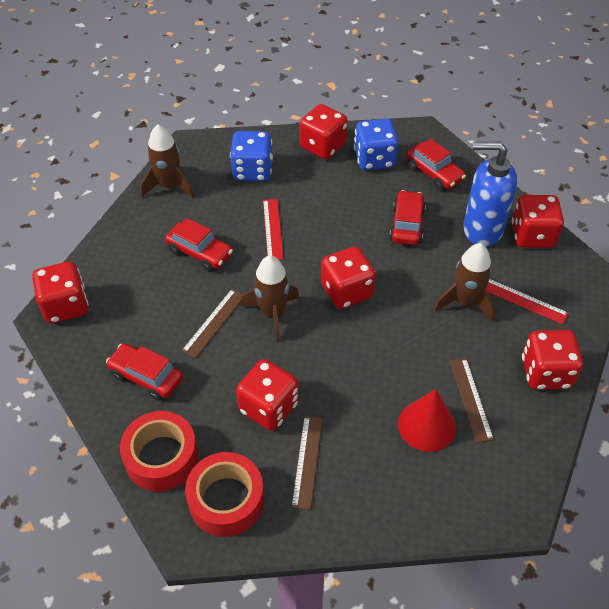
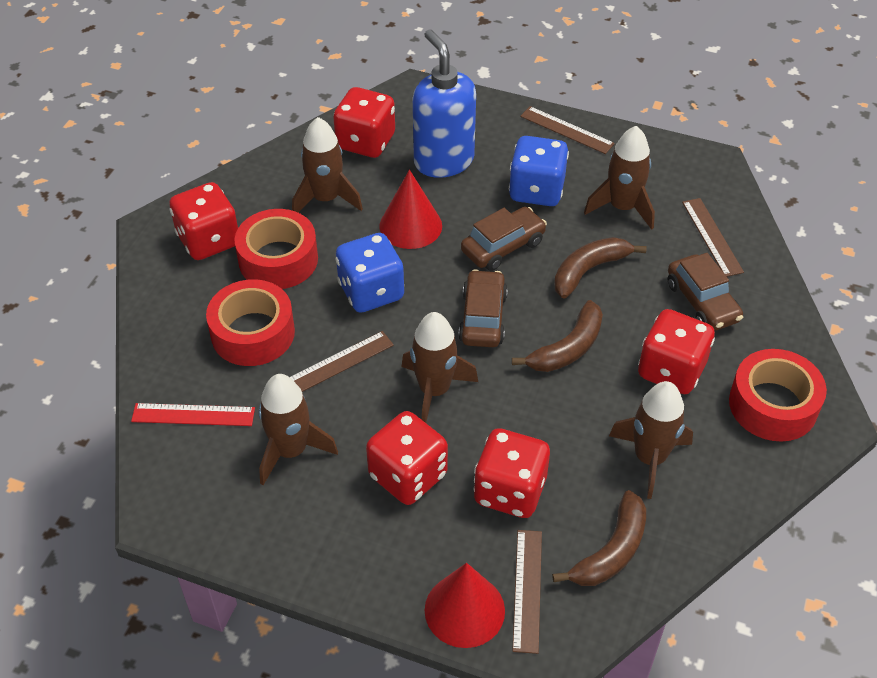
brown banana: 0 -> 3
brown car: 0 -> 3
brown rocket: 3 -> 5
brown ruler: 3 -> 4
red car: 4 -> 0
red cone: 1 -> 2
red dice: 6 -> 5
red ruler: 2 -> 1
red tape: 2 -> 3

